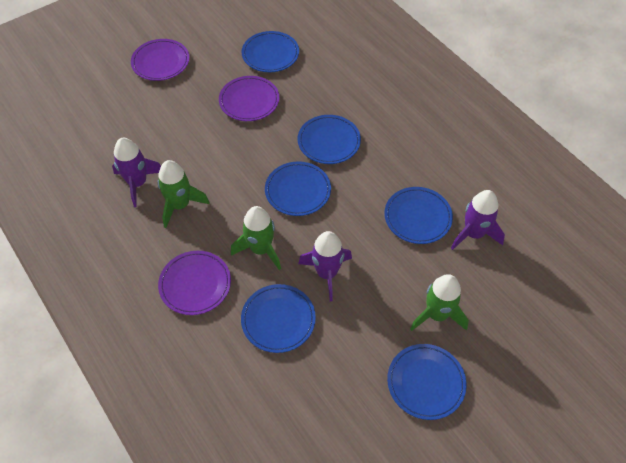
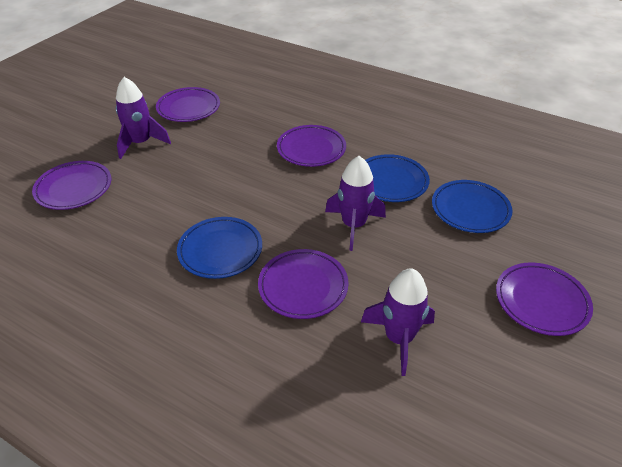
blue plate: 6 -> 3
green rocket: 3 -> 0
purple plate: 3 -> 5

